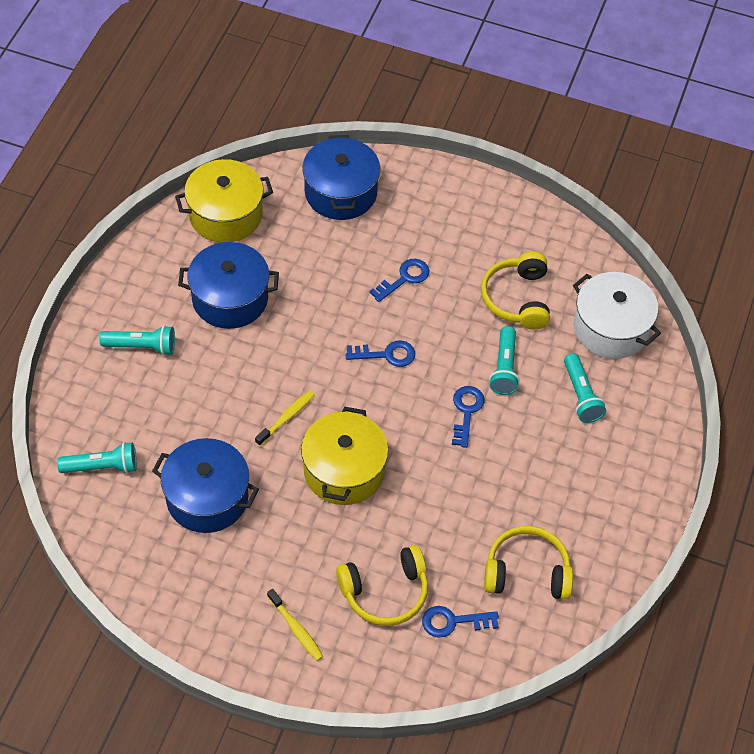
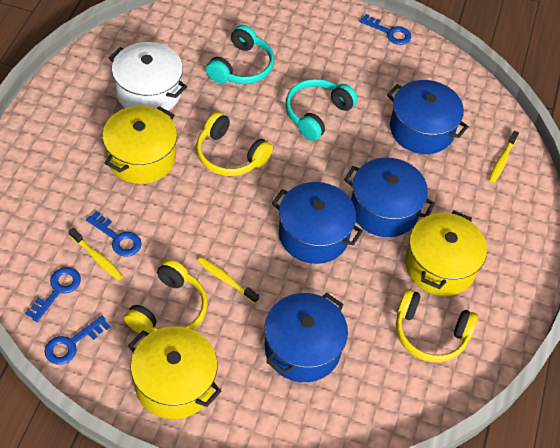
blue pot: 3 -> 4
turquoise flashlight: 4 -> 0
turquoise headphones: 0 -> 2
yellow pot: 2 -> 3
yellow toothbrush: 2 -> 3

